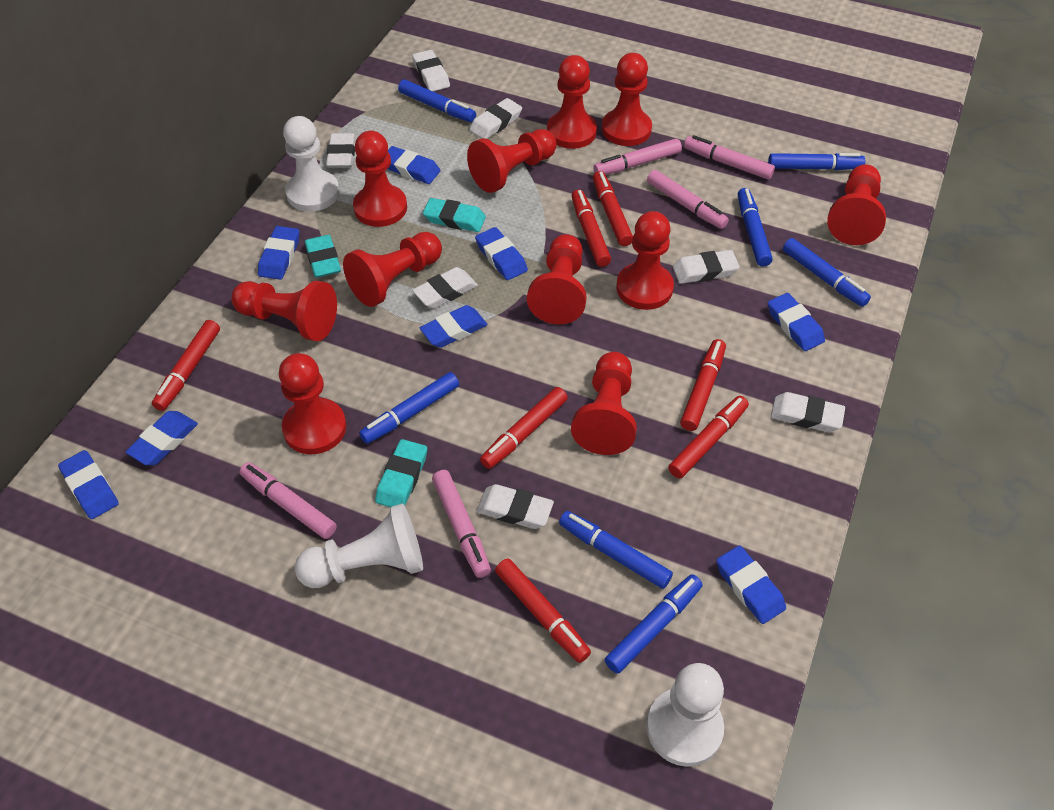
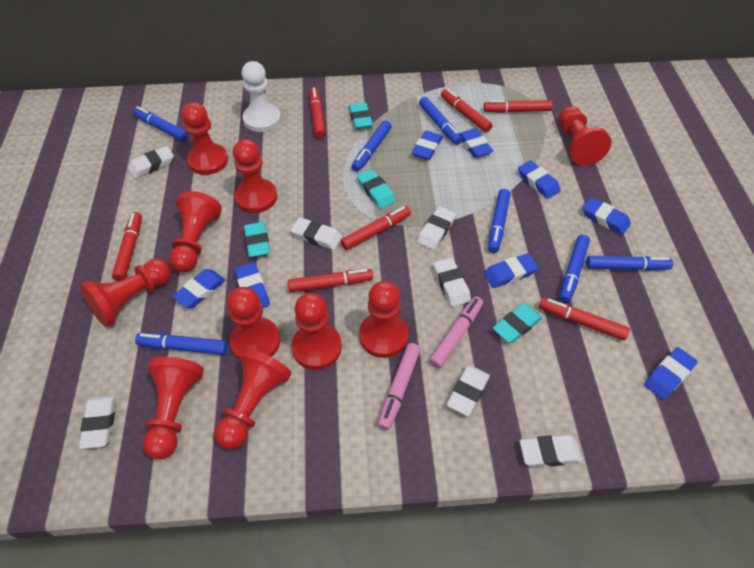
pink marker: 5 -> 2
red pawn: 11 -> 10
turquoise eraser: 3 -> 4
white pawn: 3 -> 1

